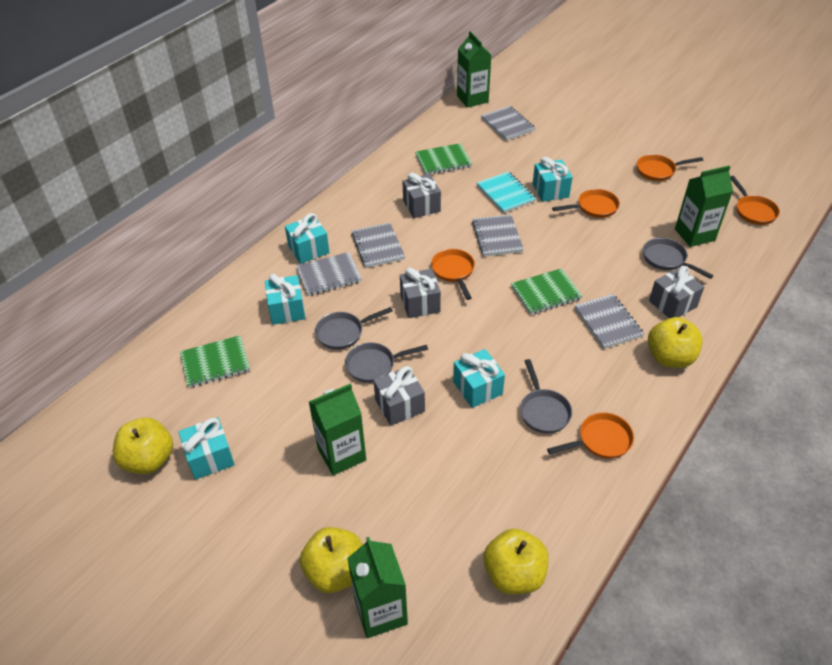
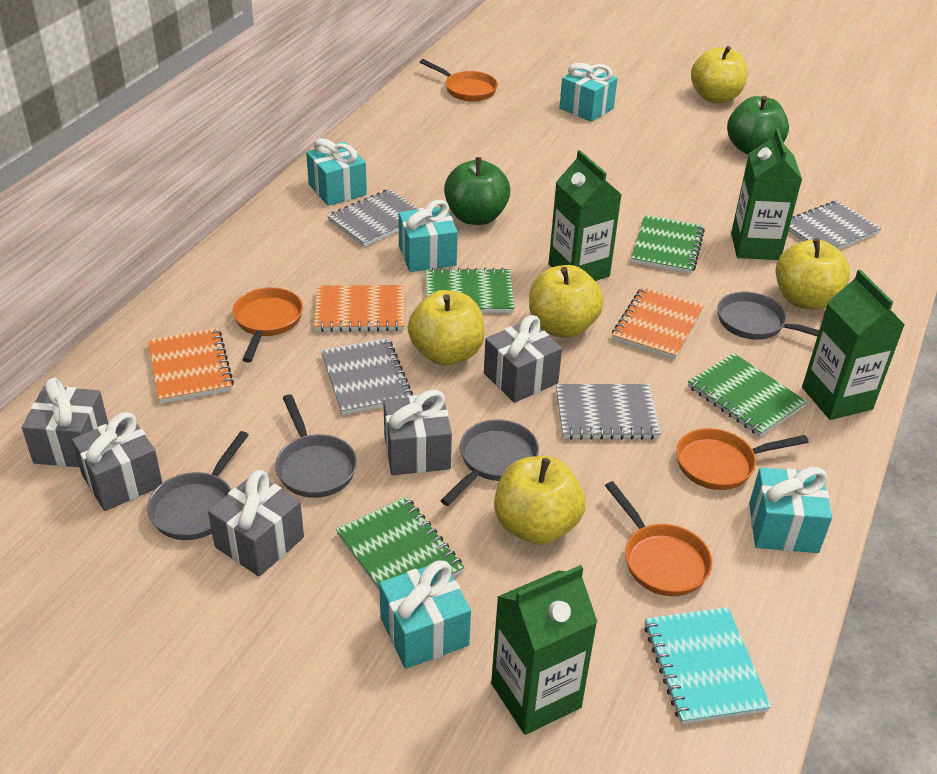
green apple: 0 -> 2
green notebook: 3 -> 4
grey gift: 4 -> 5
grey notebook: 5 -> 4
orange notebook: 0 -> 3
orange pan: 5 -> 4
yellow apple: 4 -> 5

